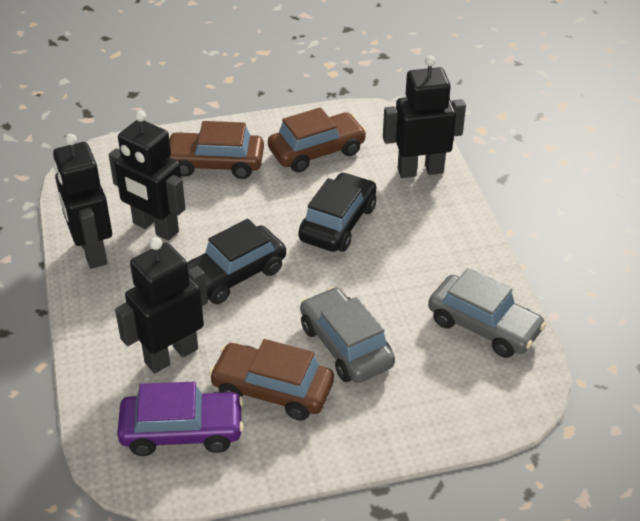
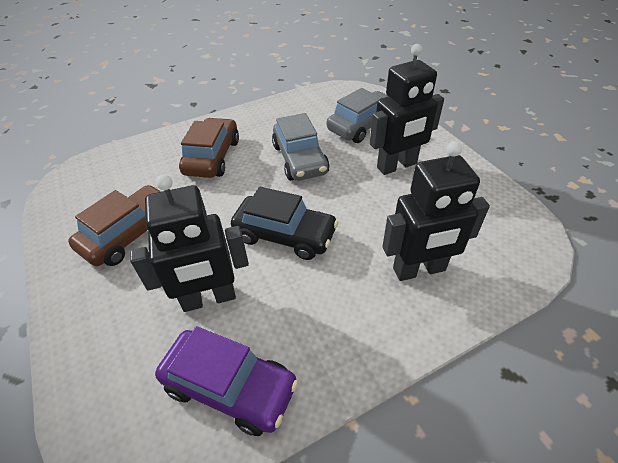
black car: 2 -> 1
black robot: 4 -> 3
brown car: 3 -> 2

